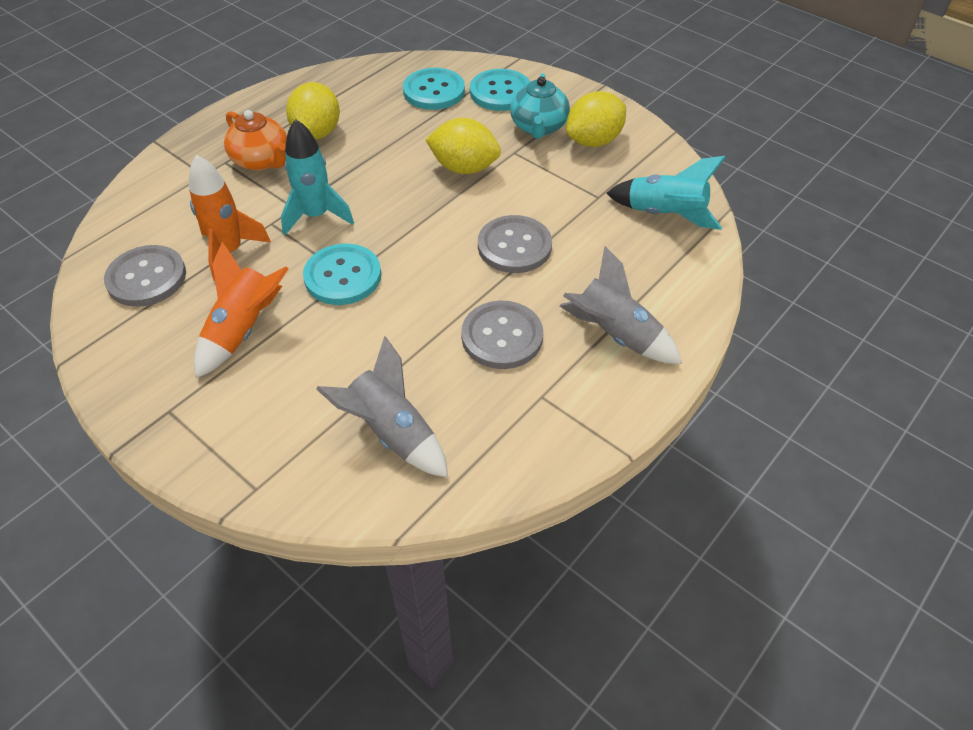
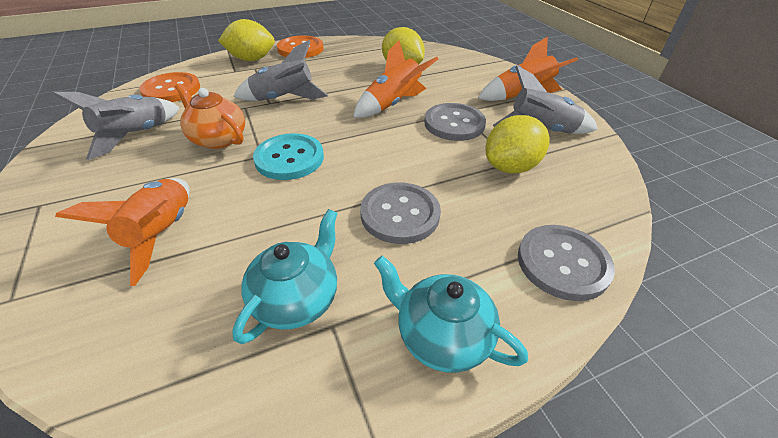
grey rocket: 2 -> 3
orange button: 0 -> 2
orange rocket: 2 -> 3
turquoise button: 3 -> 1
turquoise rocket: 2 -> 0
turquoise teapot: 1 -> 2

